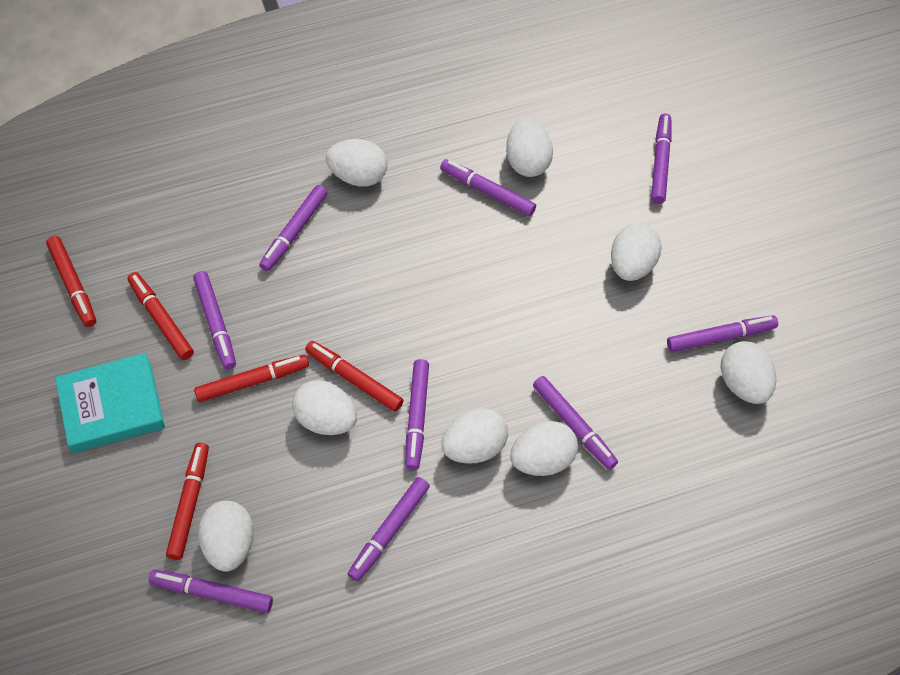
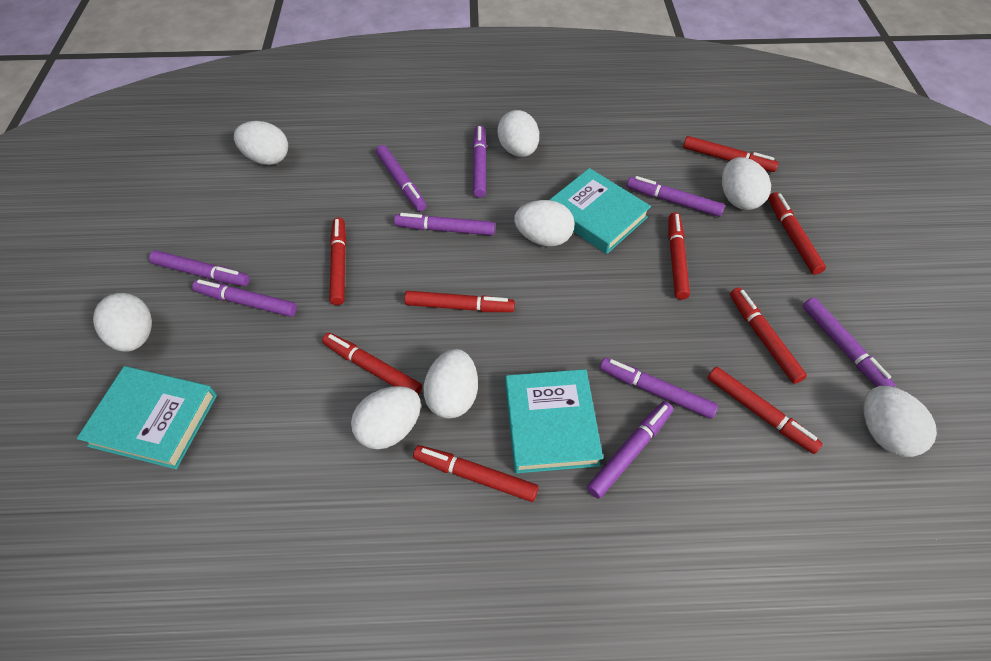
red marker: 5 -> 9
turquoise book: 1 -> 3

